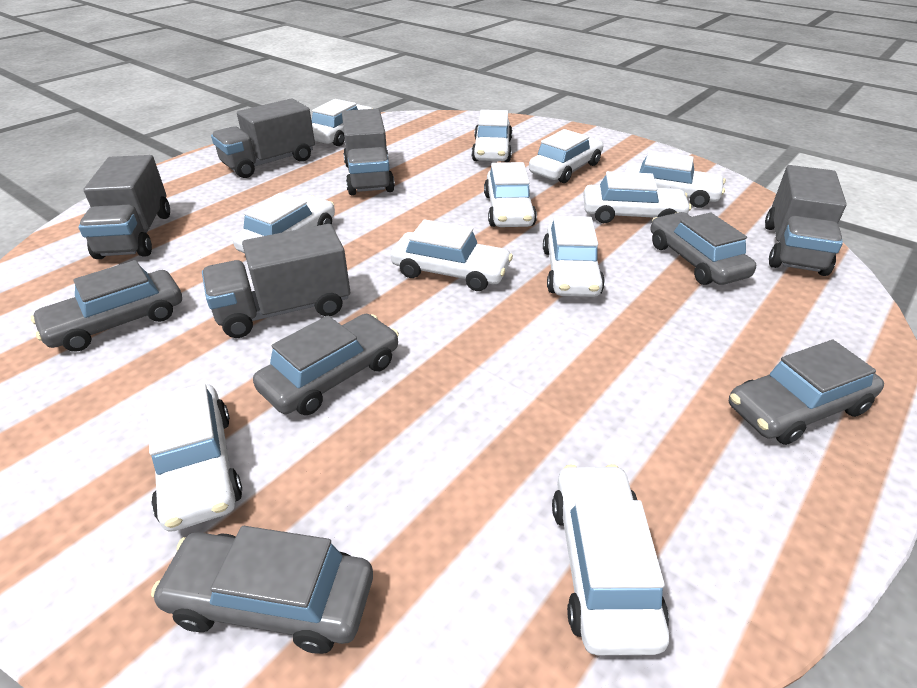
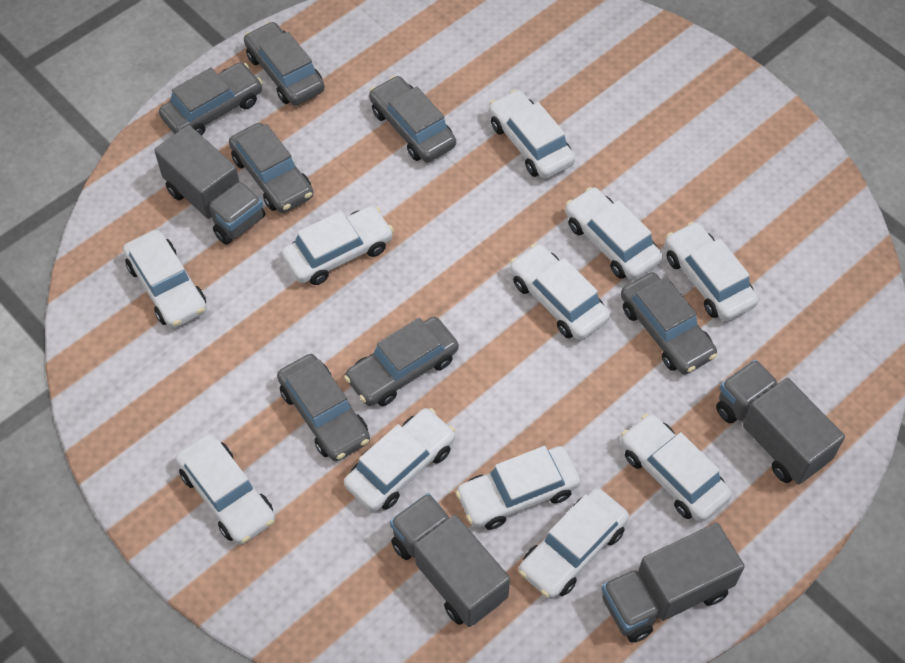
grey car: 5 -> 7
grey truck: 5 -> 4

